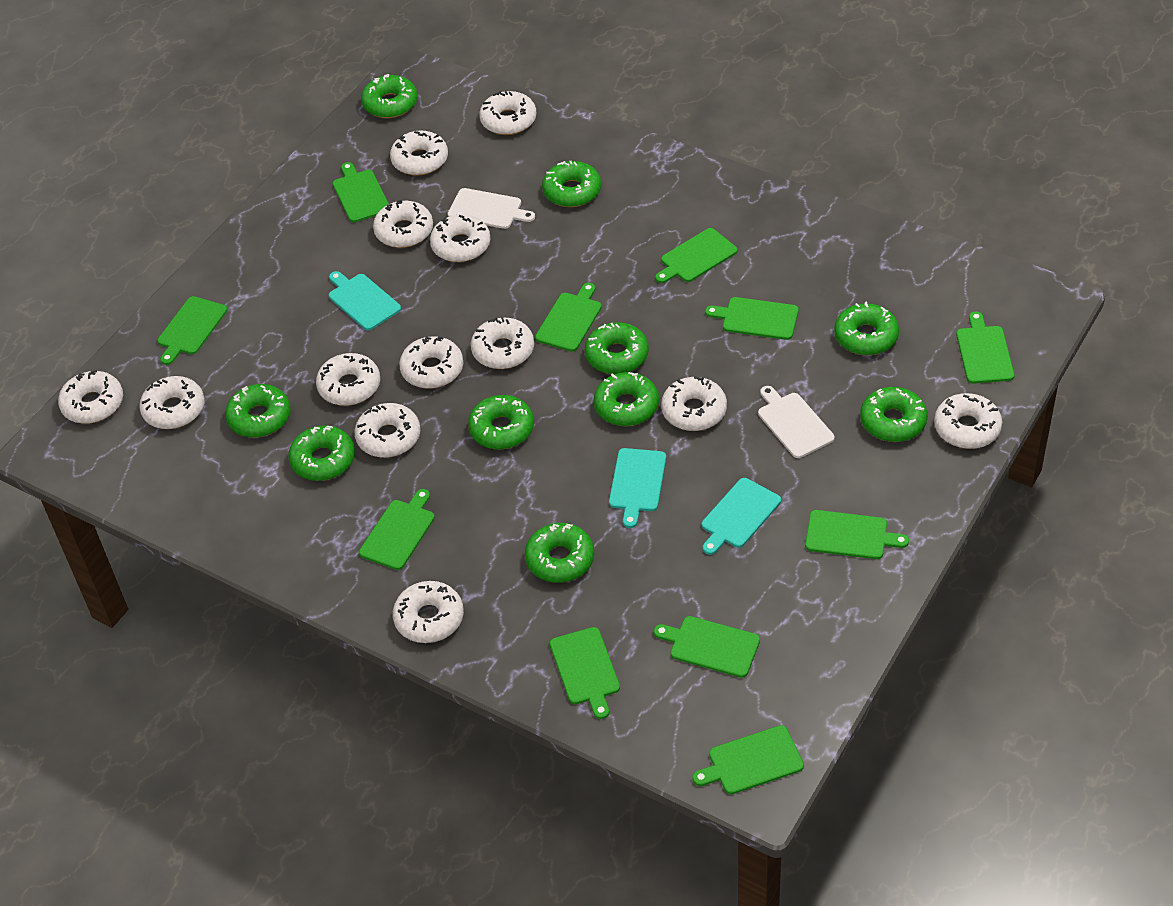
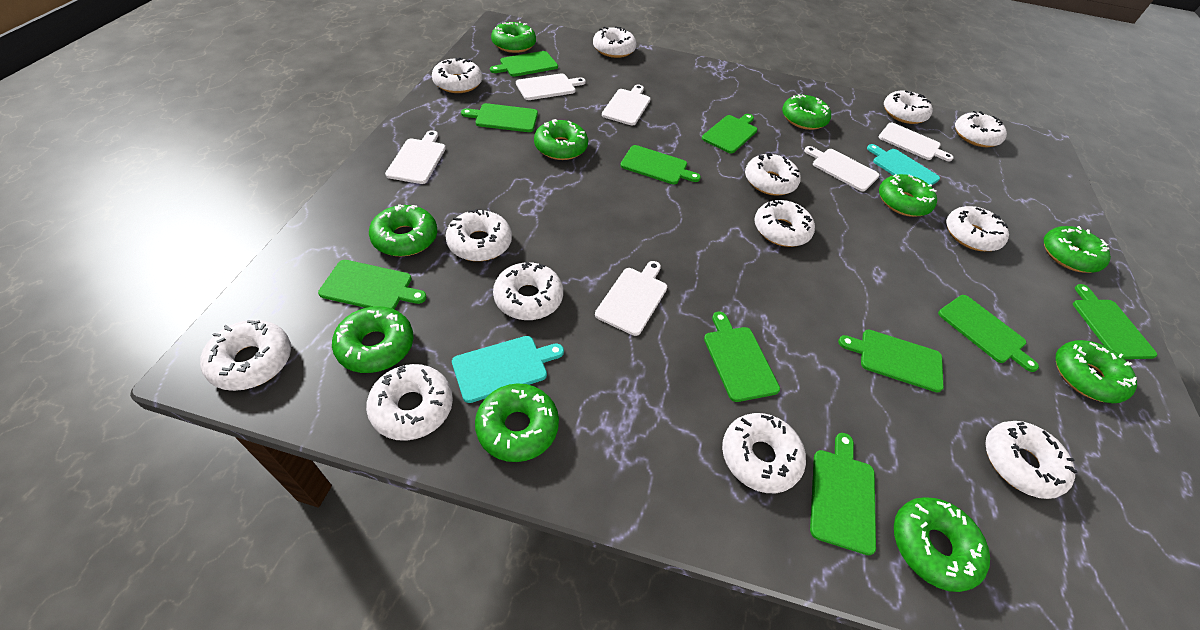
green cutting board: 11 -> 10
turquoise cutting board: 3 -> 2
white cutting board: 2 -> 6

